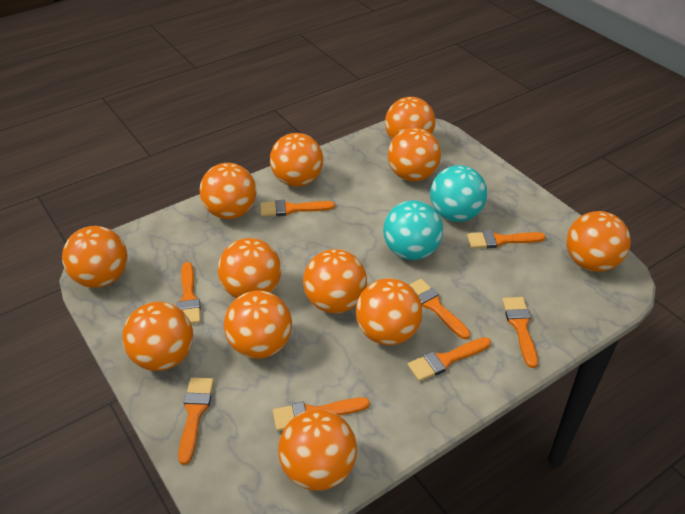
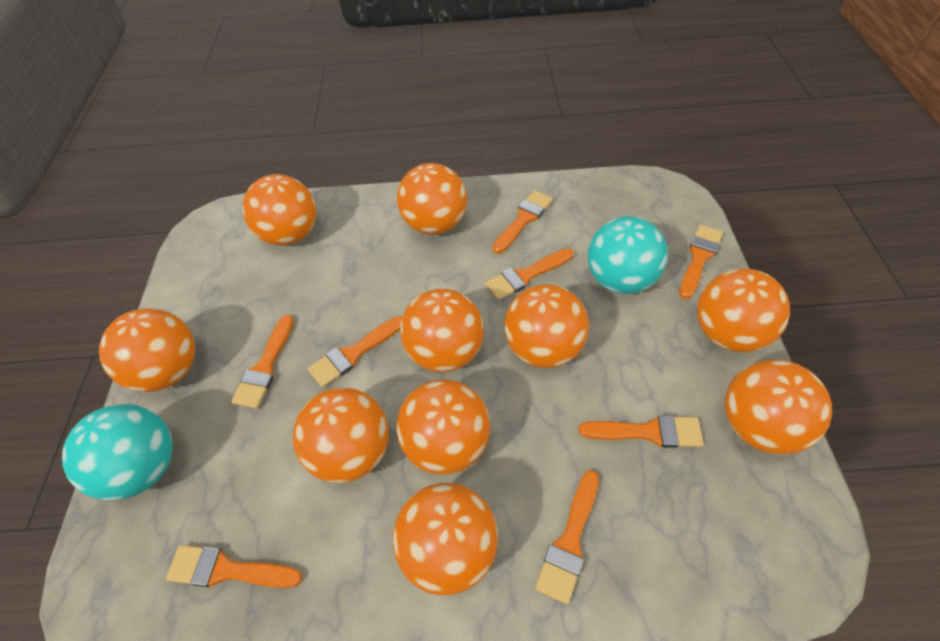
orange ball: 12 -> 10

